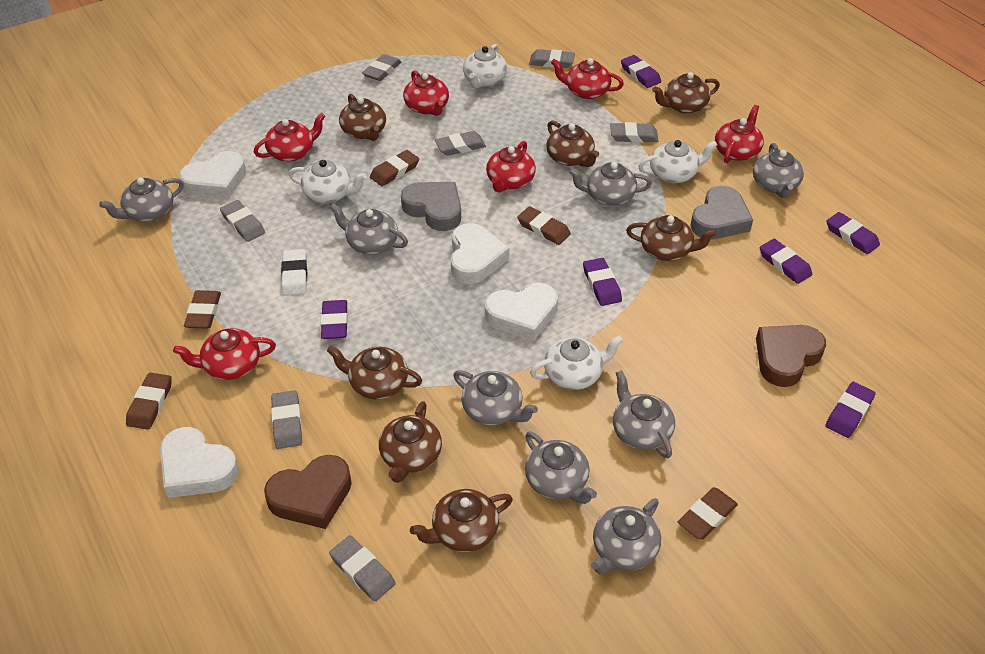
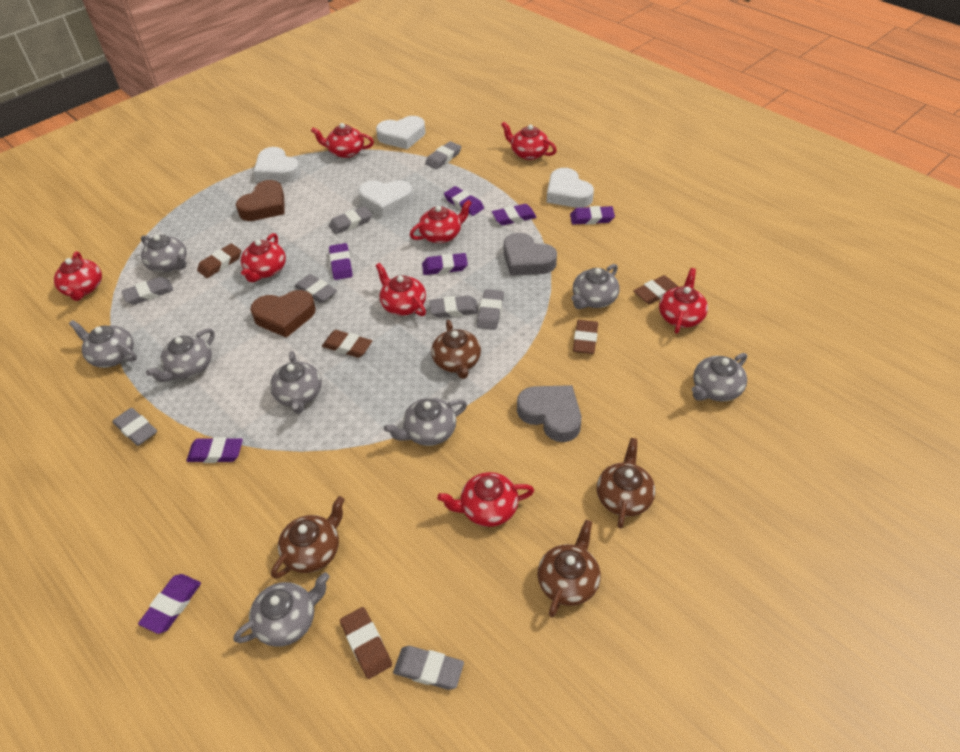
brown teapot: 7 -> 4
grey eraser: 7 -> 8
purple eraser: 6 -> 7
red teapot: 6 -> 8
white eraser: 1 -> 0
white teapot: 4 -> 0

